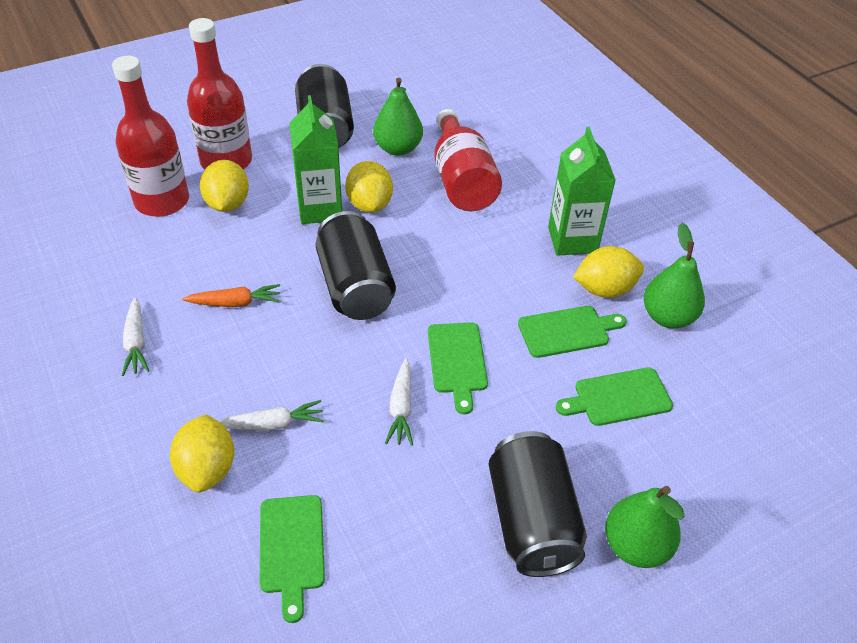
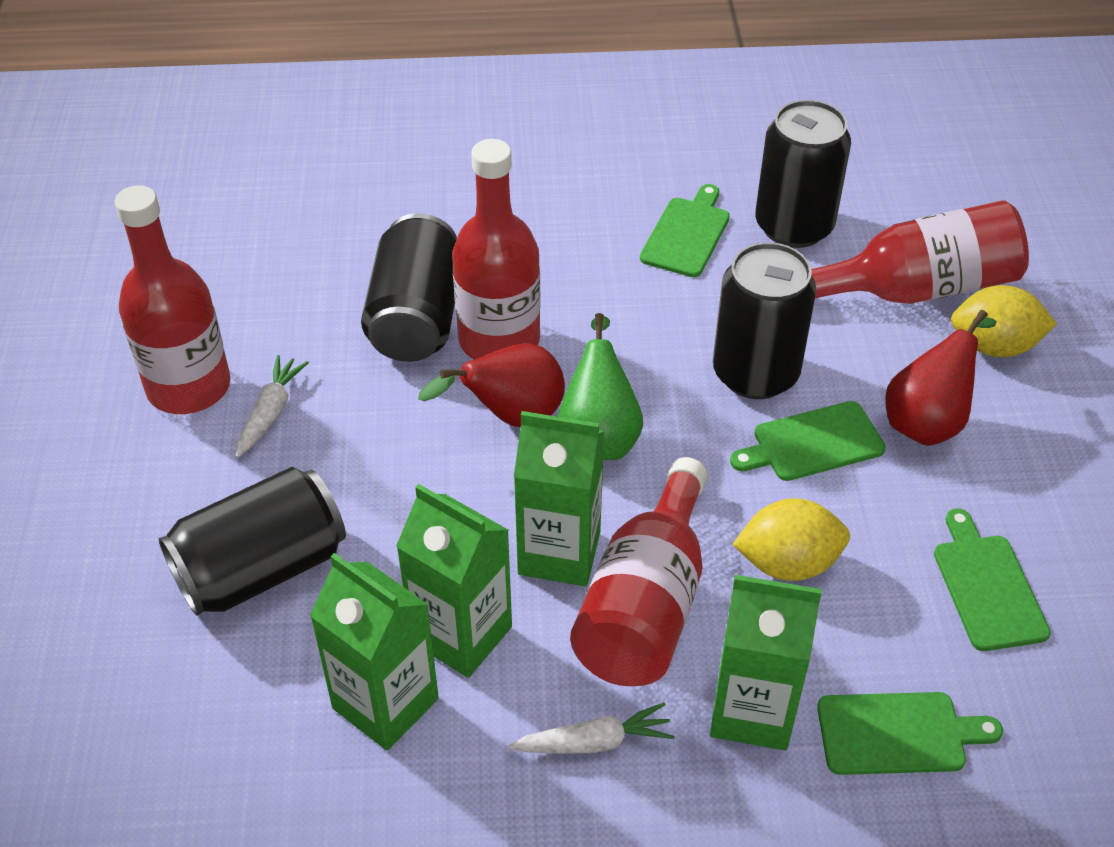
black can: 3 -> 4
green carton: 2 -> 4
green pear: 3 -> 1
orange carrot: 1 -> 0
red bottle: 3 -> 4
red pear: 0 -> 2
white carrot: 3 -> 2
yellow lemon: 4 -> 2

